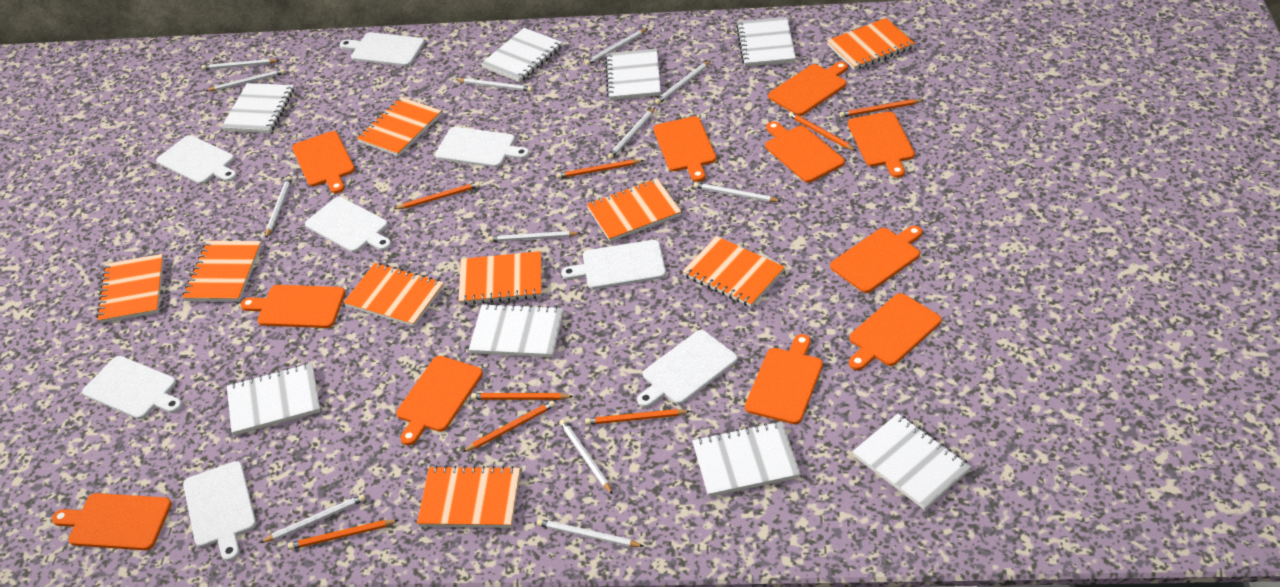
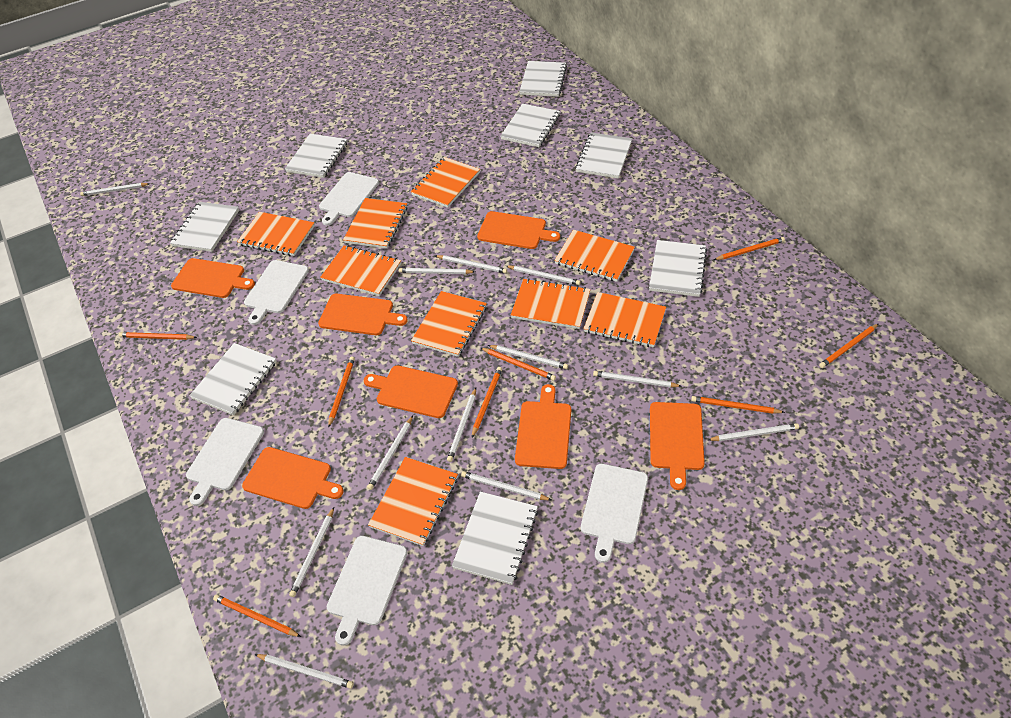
orange cutting board: 11 -> 7
white cutting board: 8 -> 5

